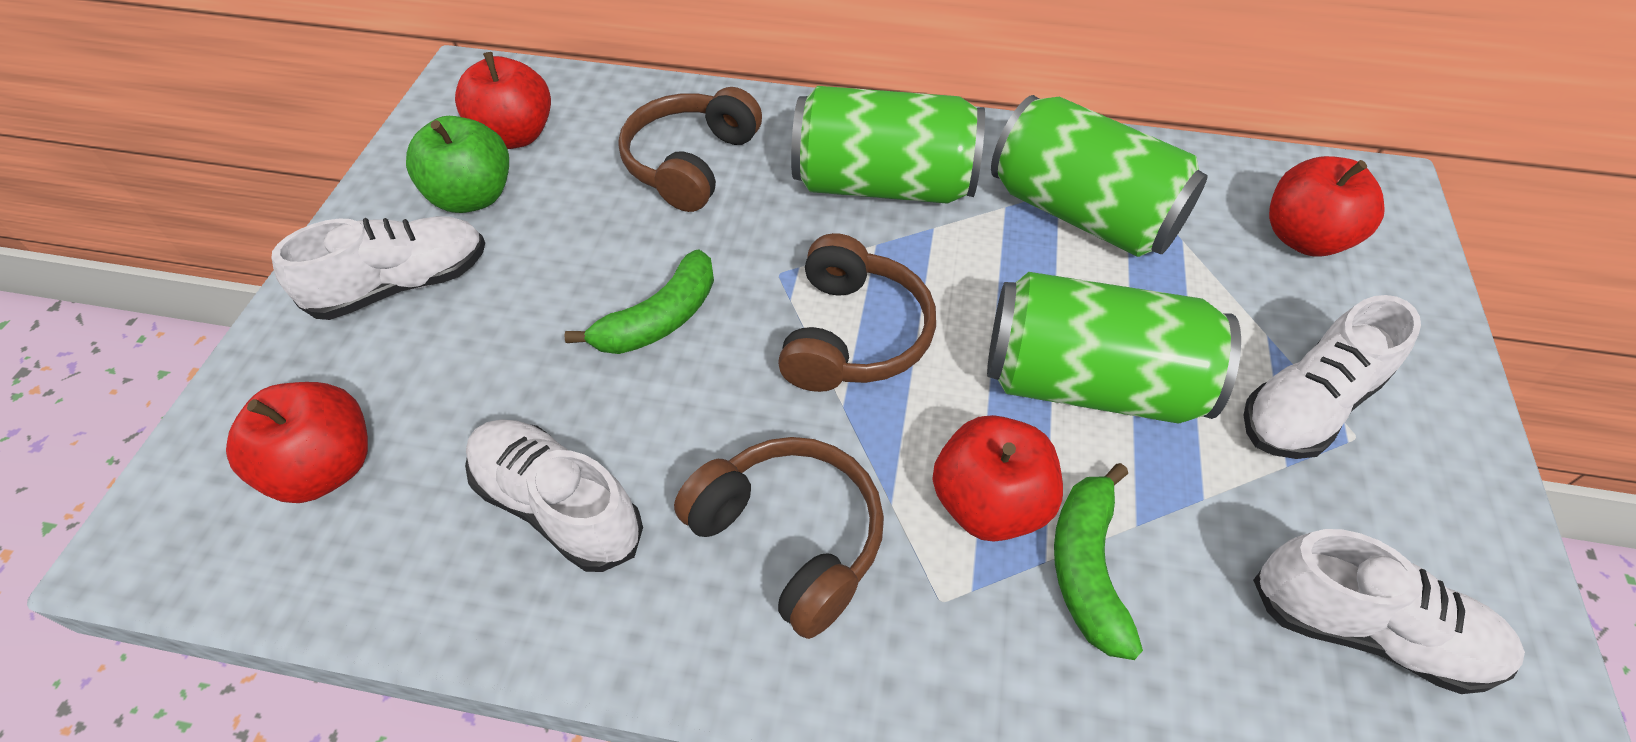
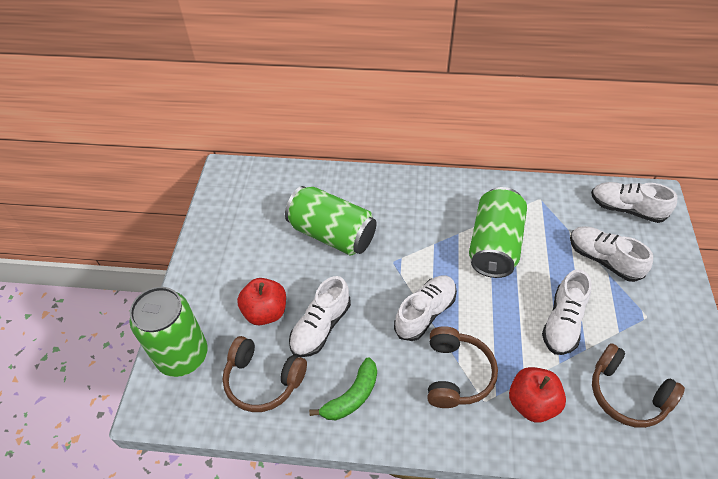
green apple: 1 -> 0
green banana: 2 -> 1
red apple: 4 -> 2
white shoe: 4 -> 5

